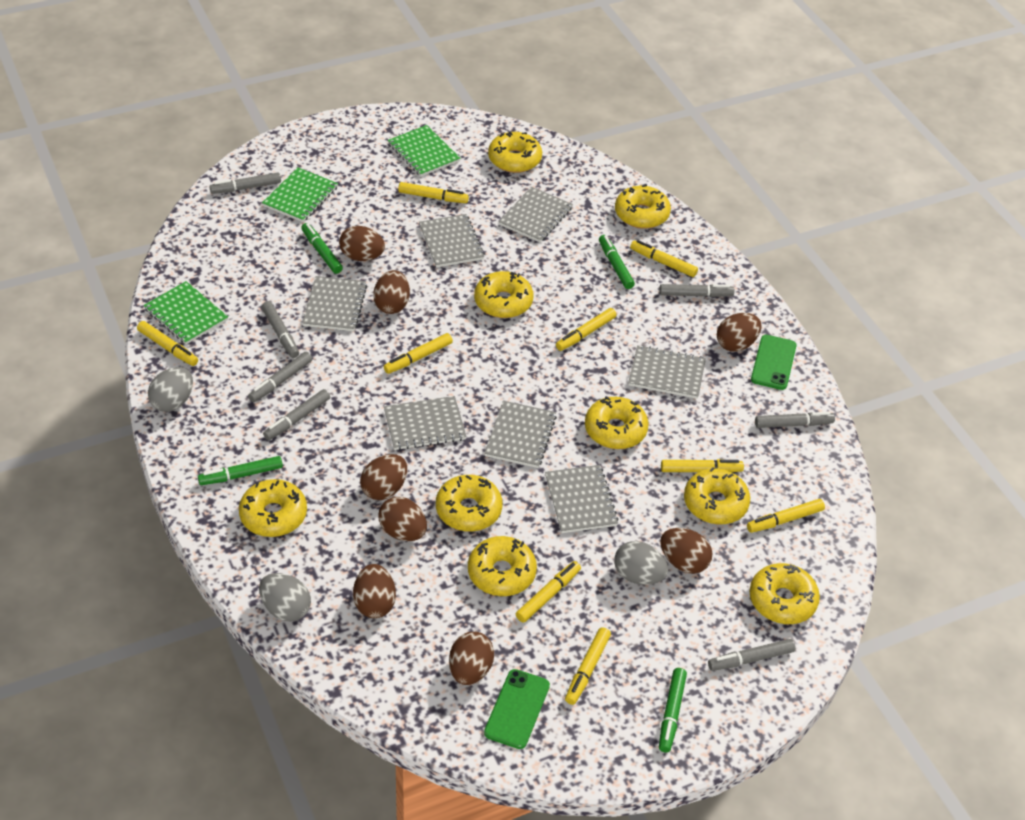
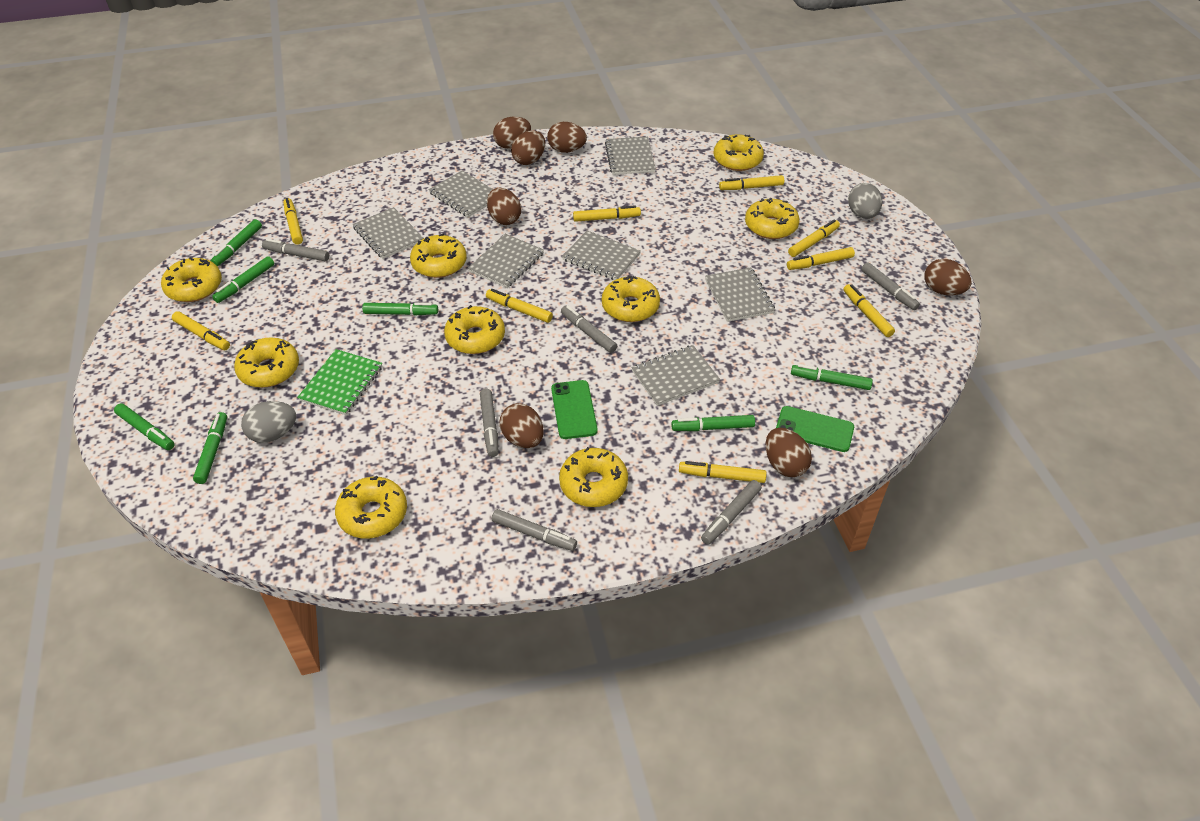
brown egg: 8 -> 7
green marker: 4 -> 7
green notebook: 3 -> 1
grey egg: 3 -> 2
grey marker: 7 -> 6

